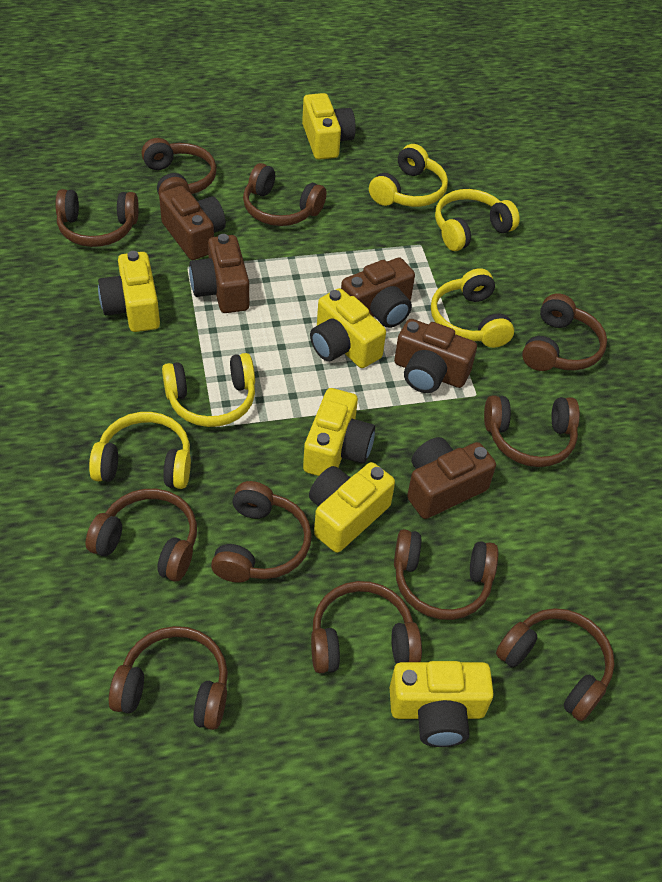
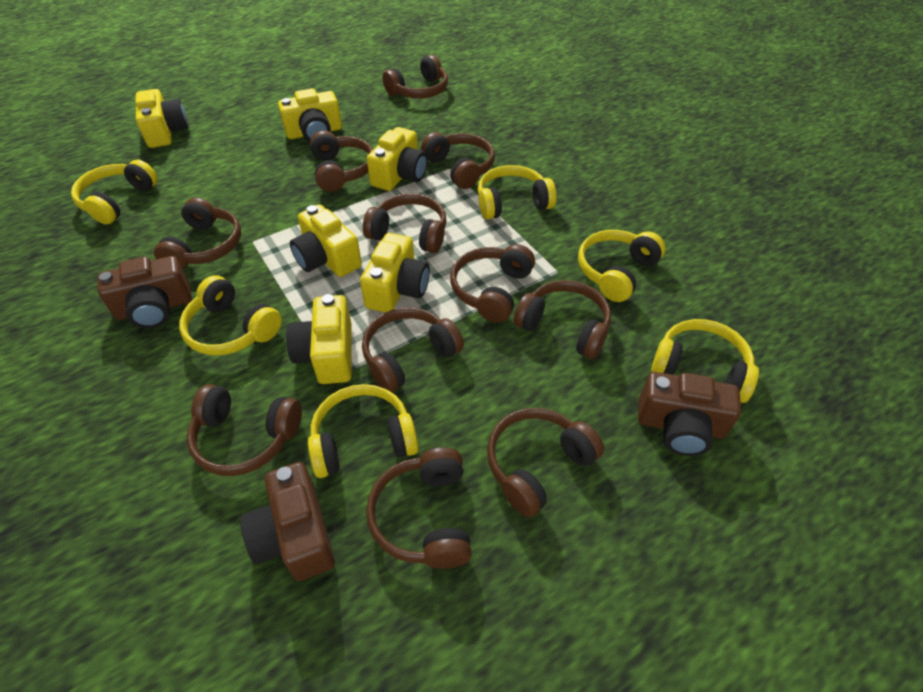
brown camera: 5 -> 3
yellow headphones: 5 -> 6

